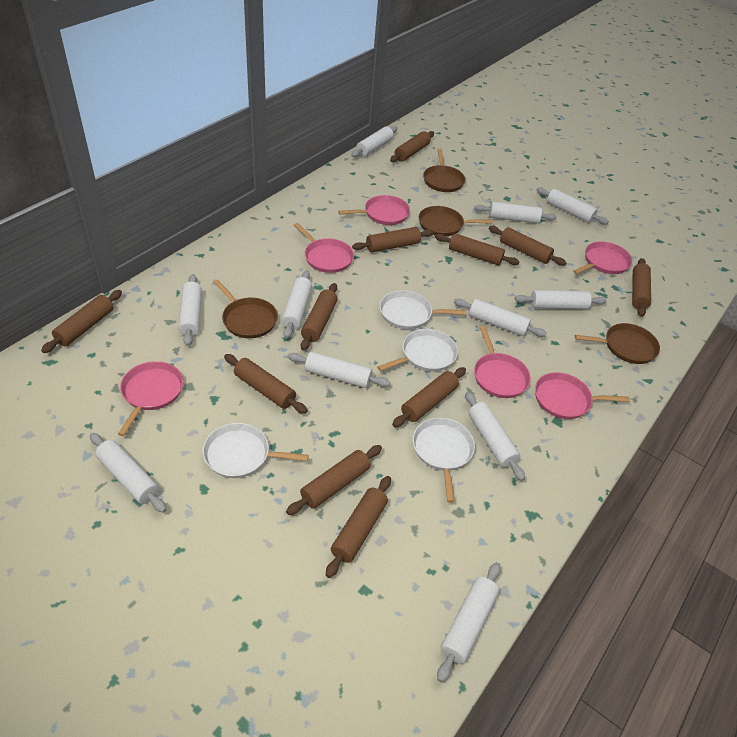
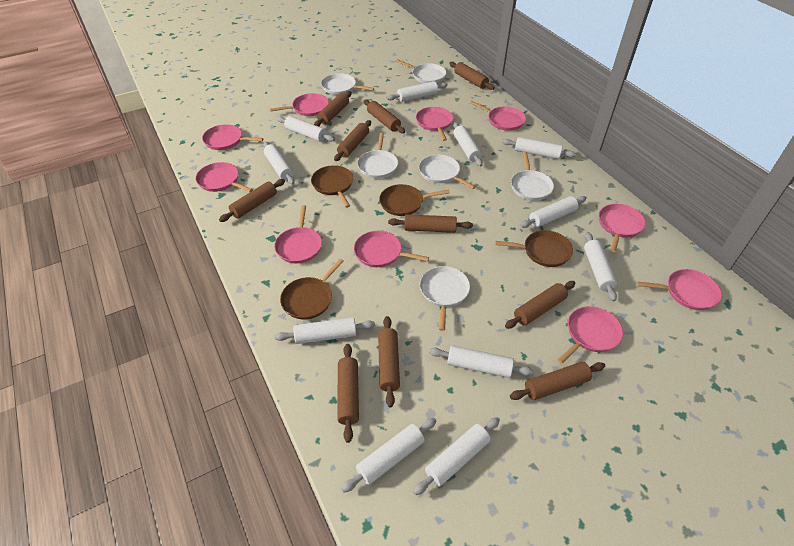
brown rolling pin: 11 -> 10
pink pan: 6 -> 10
white pan: 4 -> 6

